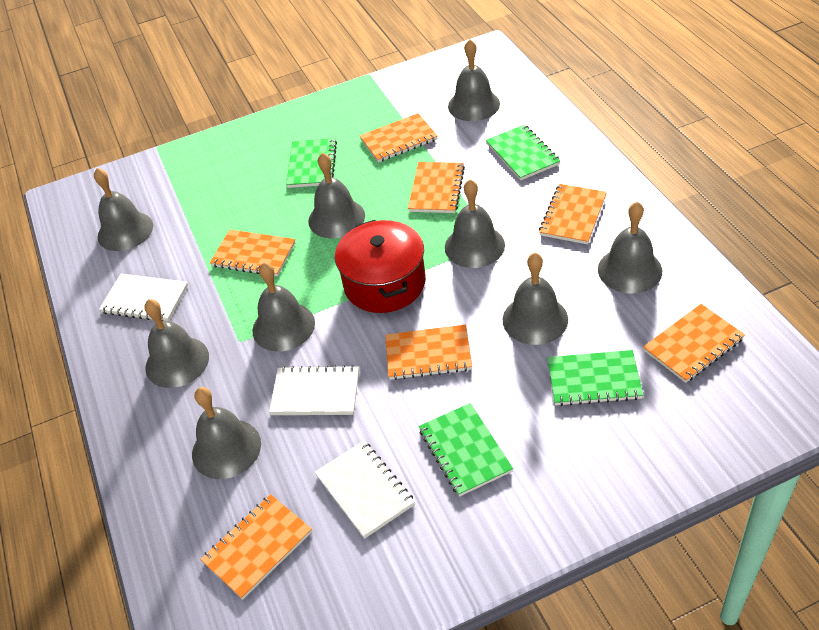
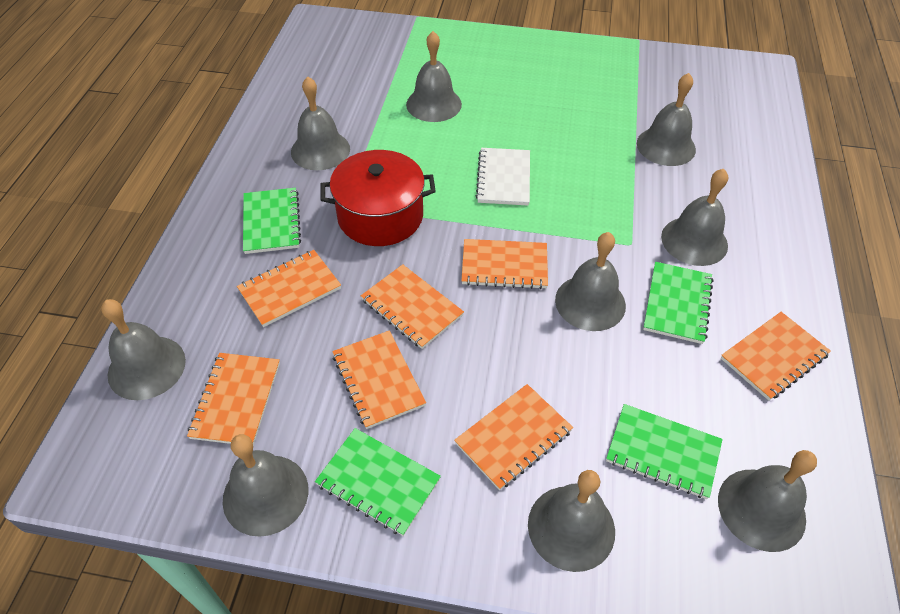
white notebook: 3 -> 1

